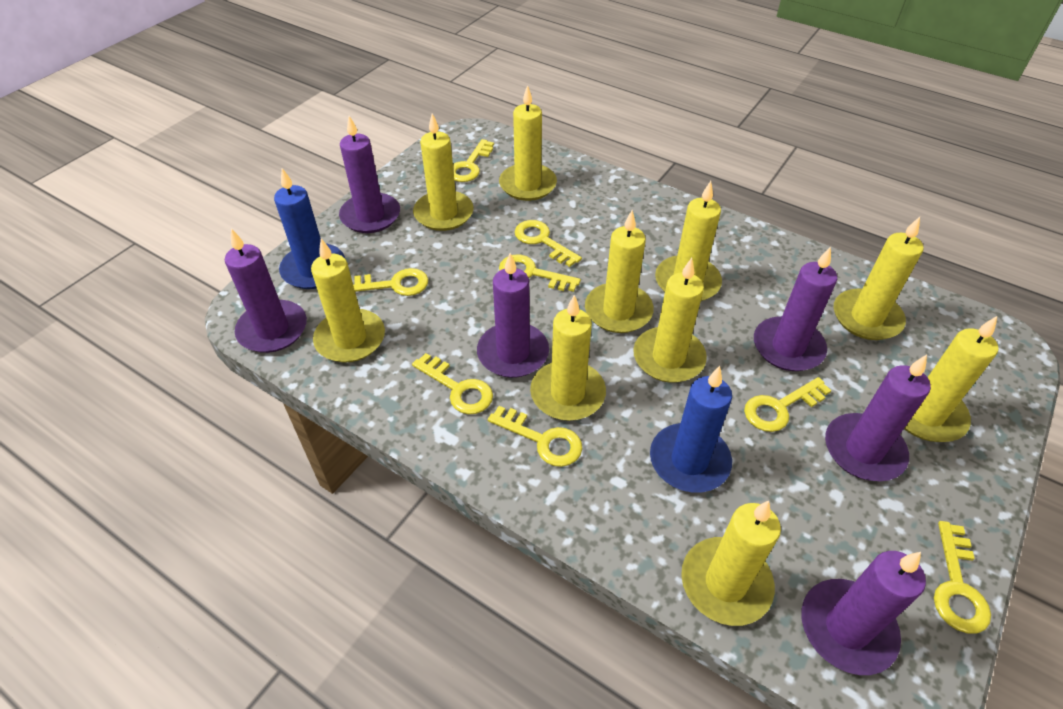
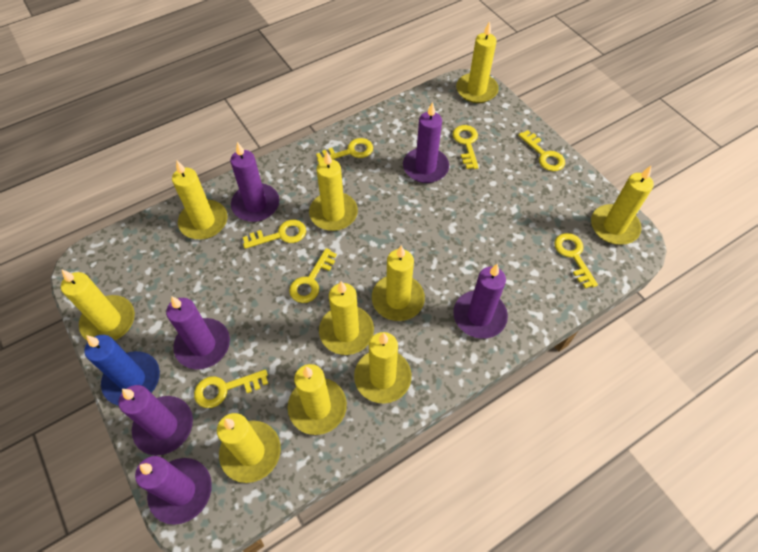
blue candle: 2 -> 1
yellow key: 8 -> 7

